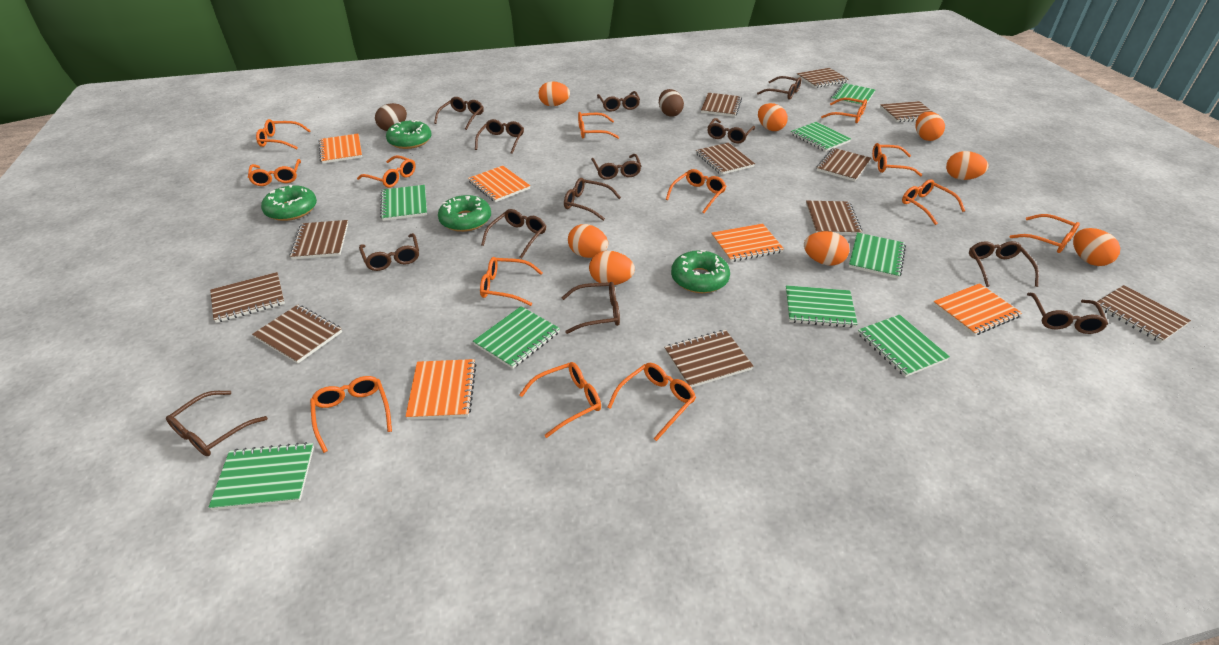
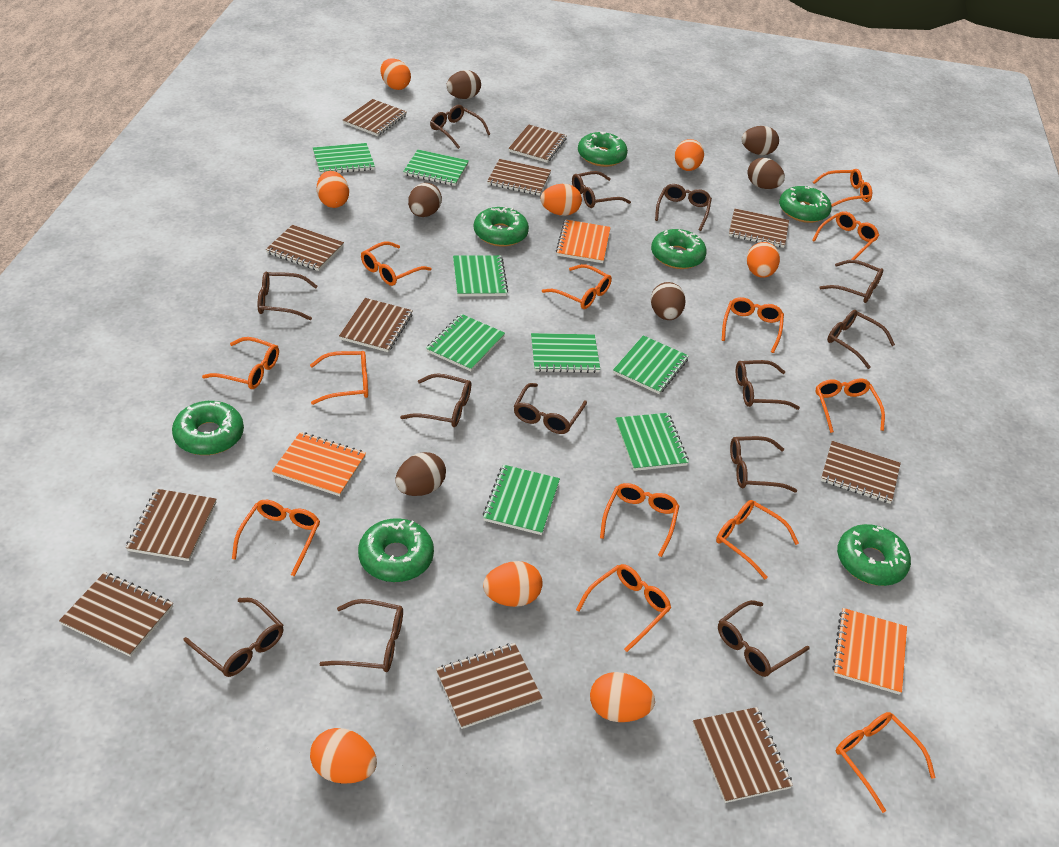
brown egg: 2 -> 6
green donut: 4 -> 7
orange notebook: 5 -> 3

